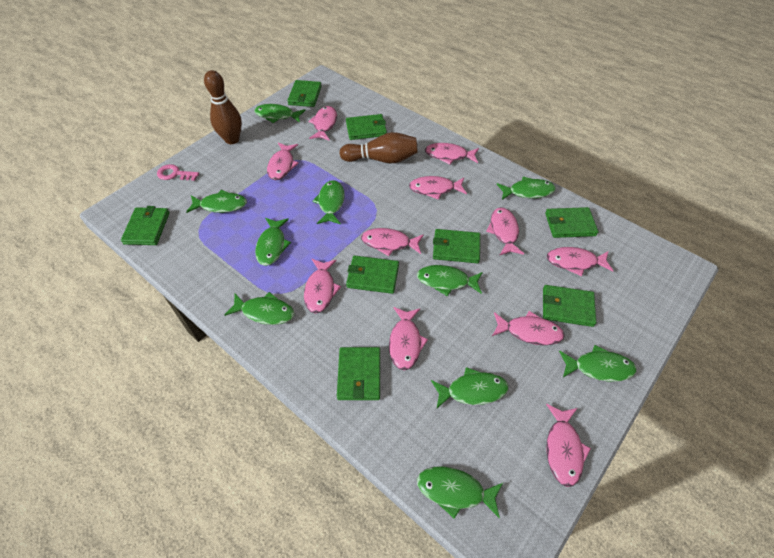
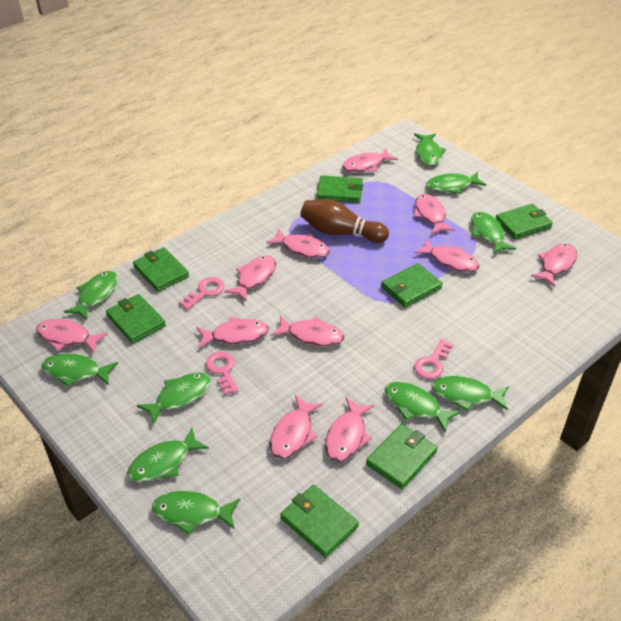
brown bowling pin: 2 -> 1
green wallet: 8 -> 7
pink key: 1 -> 3

